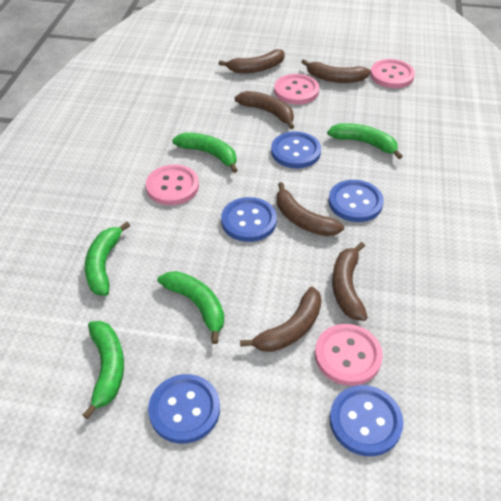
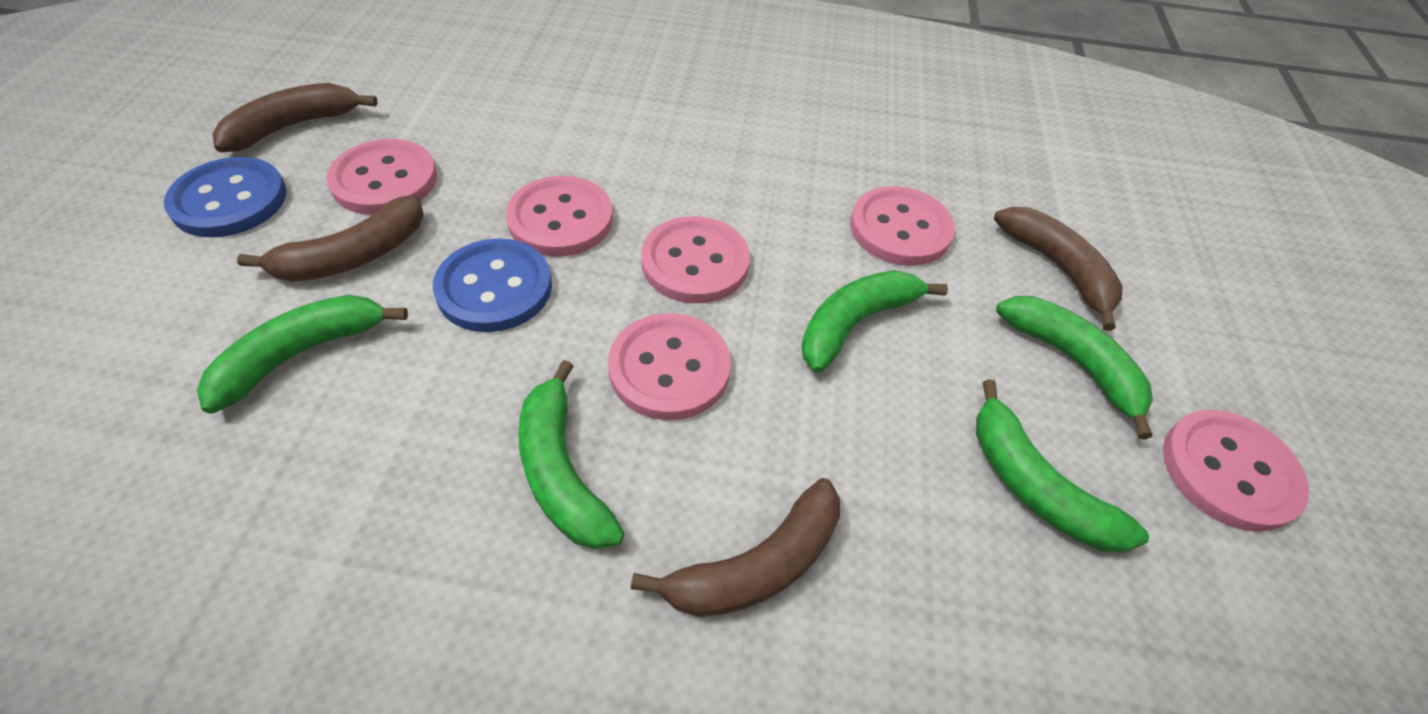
blue button: 5 -> 2
brown banana: 6 -> 4
pink button: 4 -> 6

